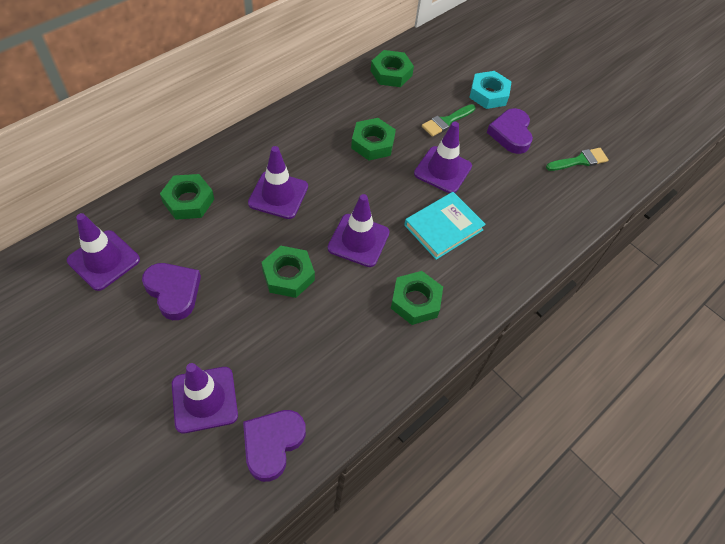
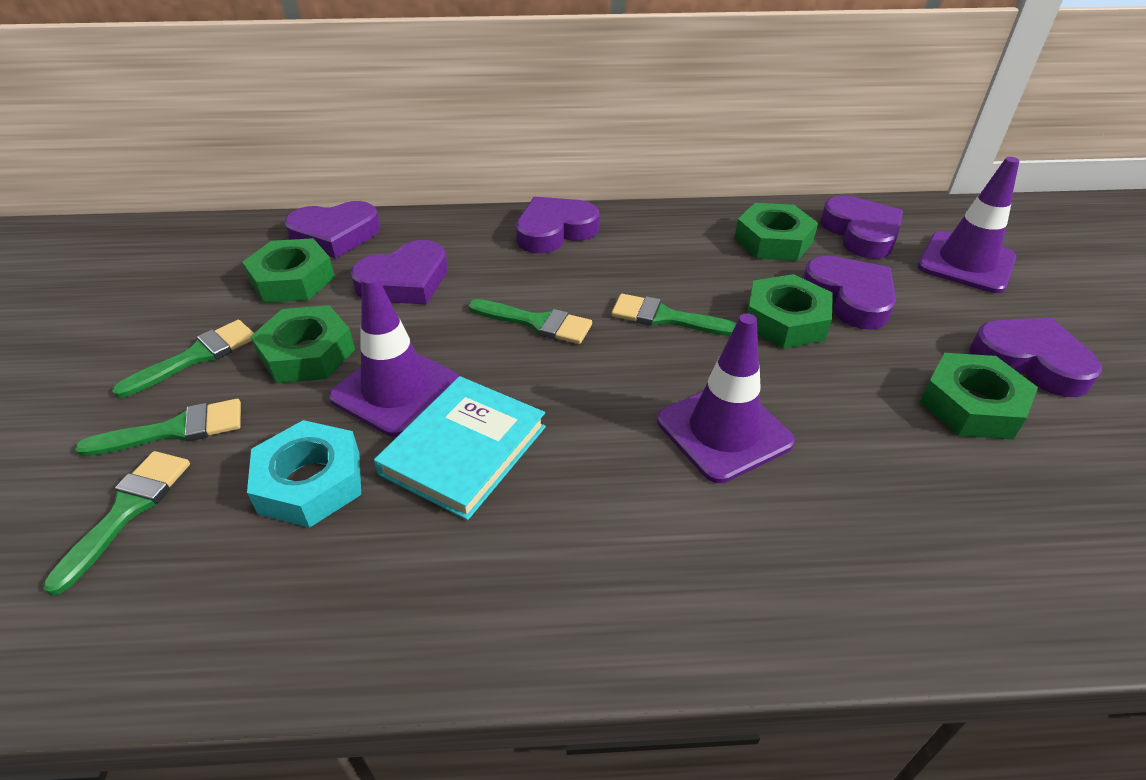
green brush: 2 -> 5
purple heart: 3 -> 6
purple traffic cone: 5 -> 3

